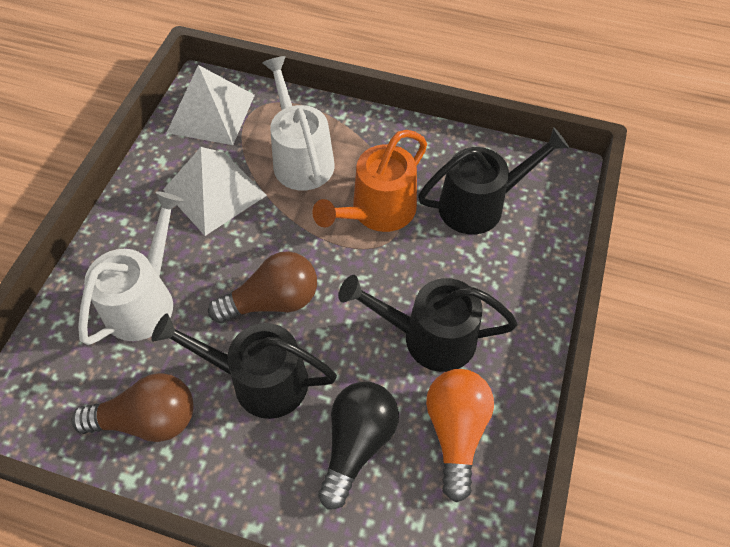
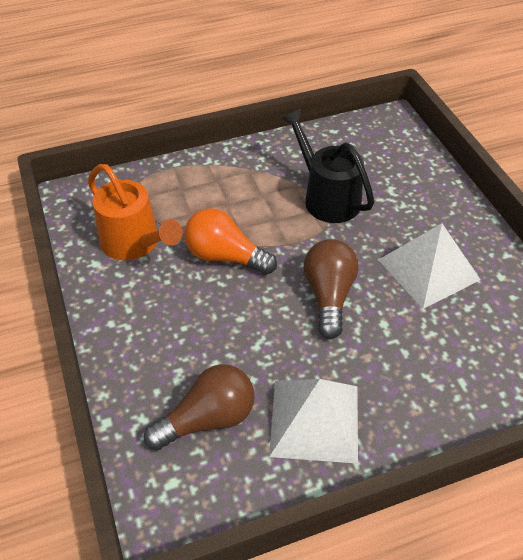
black light bulb: 1 -> 0
black watering can: 3 -> 1
white watering can: 2 -> 0

